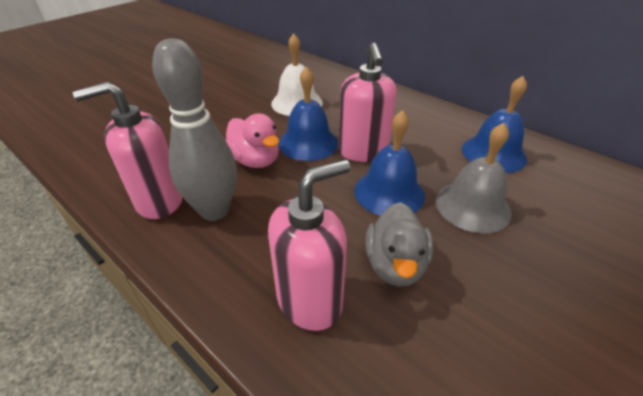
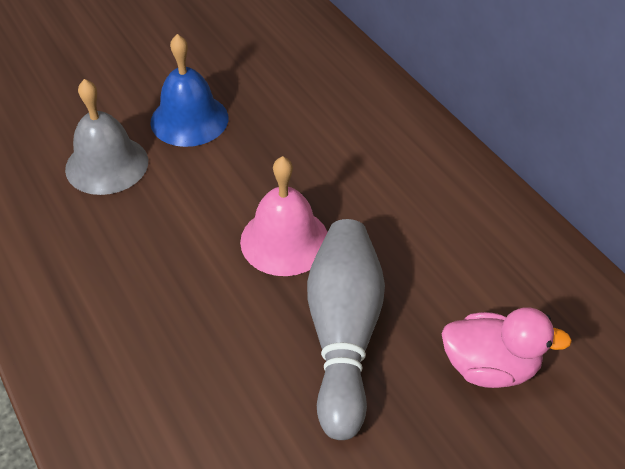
blue bell: 3 -> 1
grey duck: 1 -> 0
pink bell: 0 -> 1
pink soap dispenser: 3 -> 0
white bell: 1 -> 0

